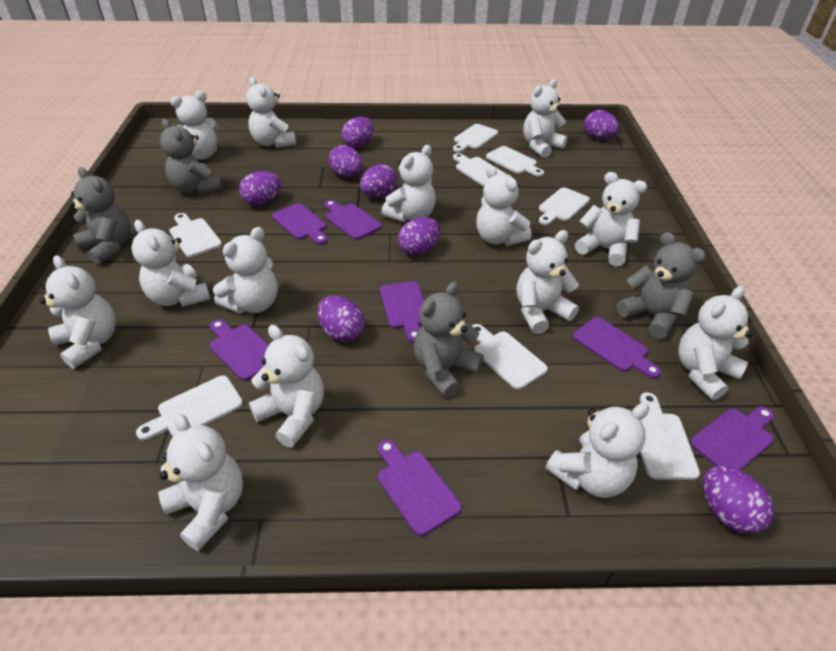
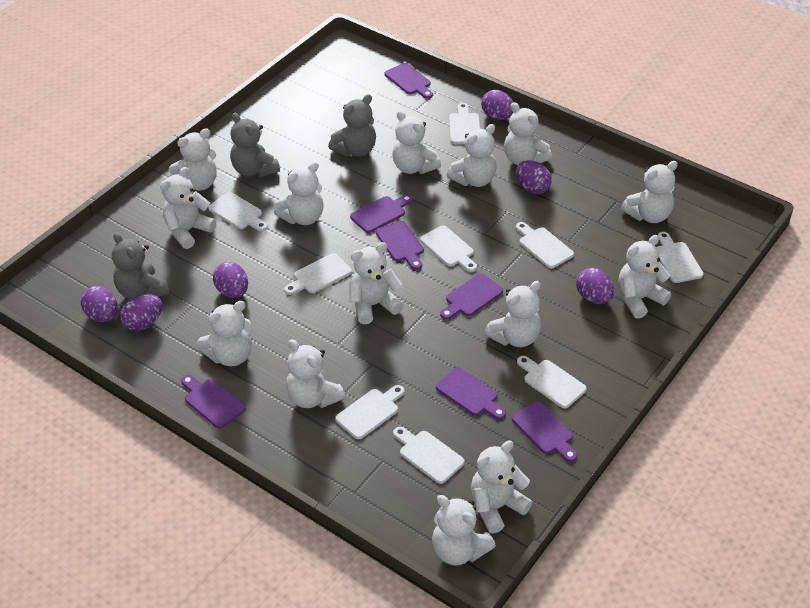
grey teddy bear: 4 -> 3
purple egg: 8 -> 6
white cutting board: 8 -> 9

